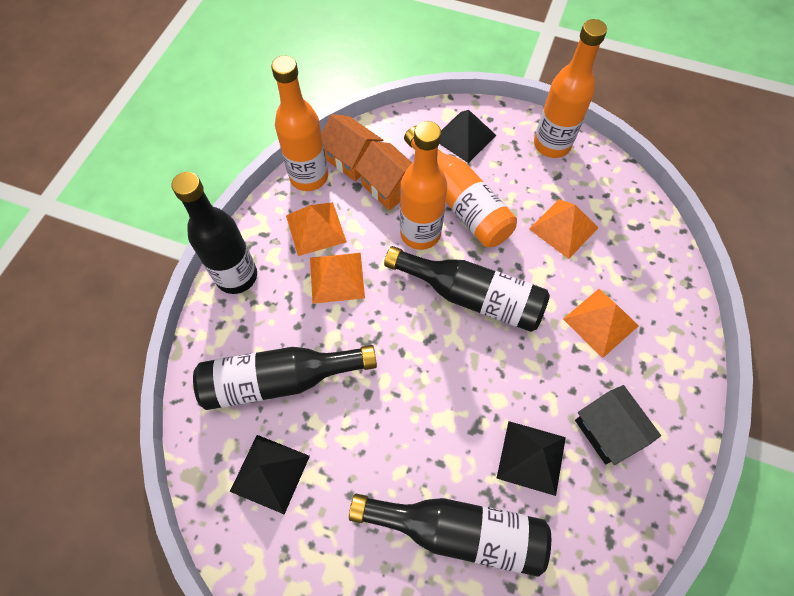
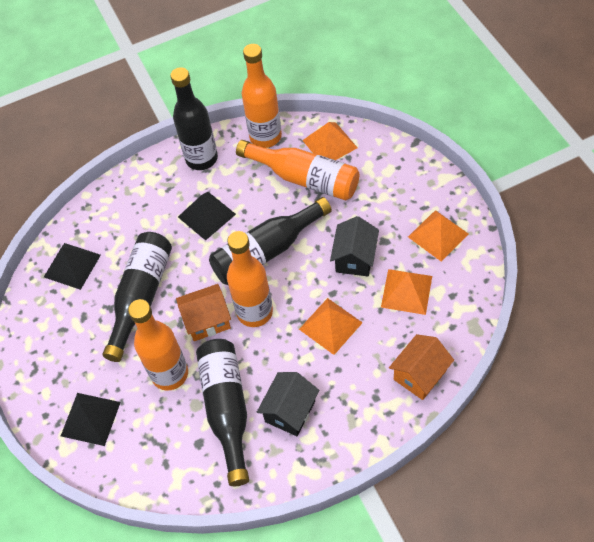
black house: 1 -> 2

